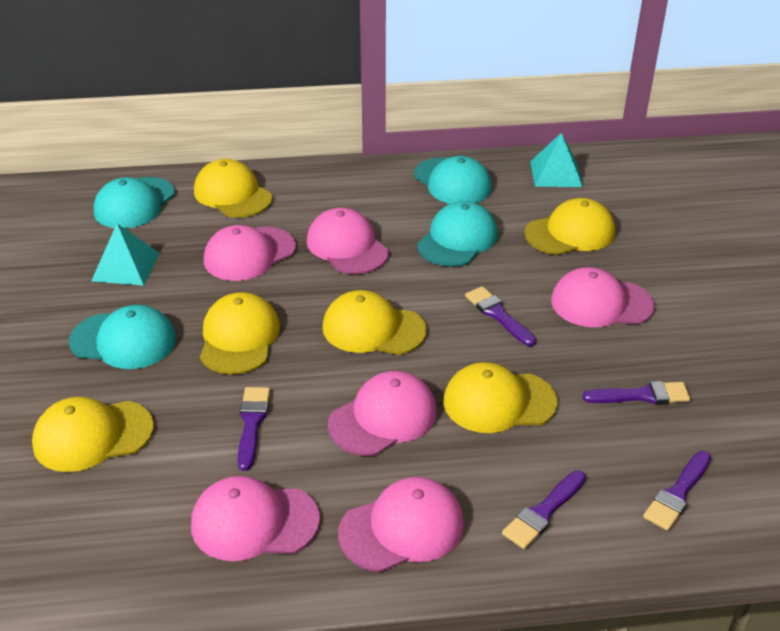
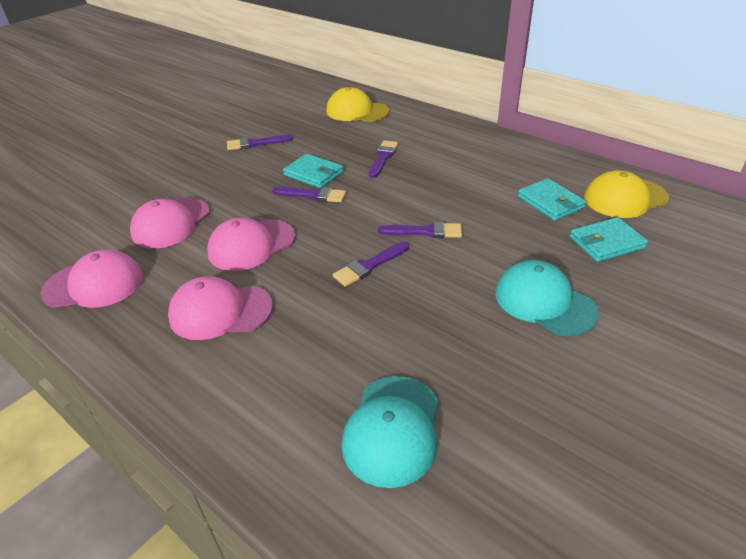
pink cap: 6 -> 4
turquoise cap: 4 -> 2
turquoise pyramid: 2 -> 0
turquoise wallet: 0 -> 3
yellow cap: 6 -> 2

